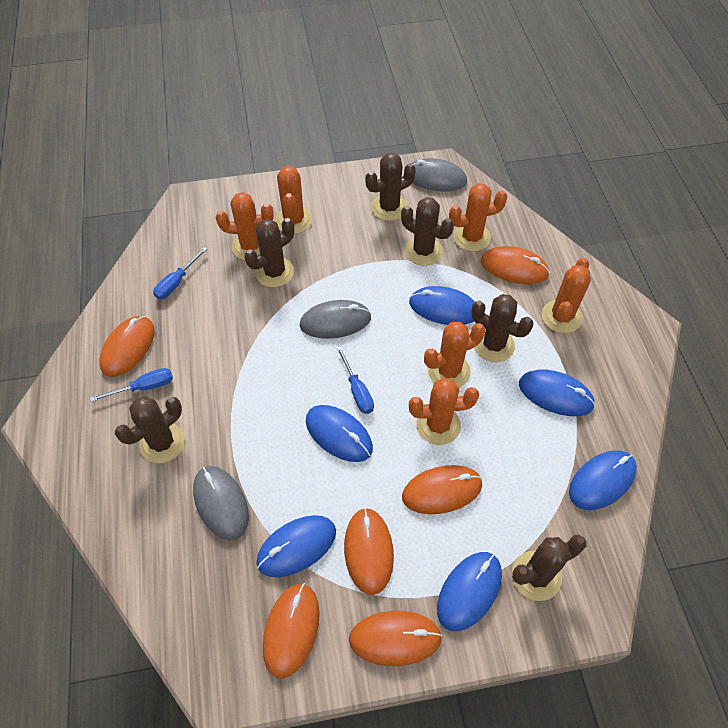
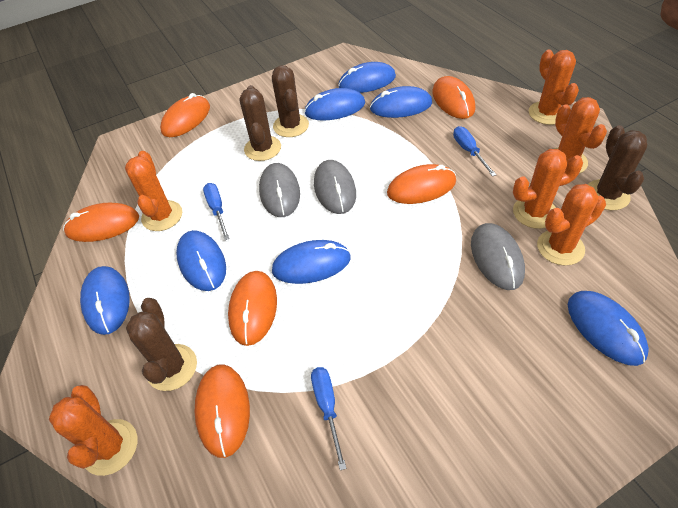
blue mouse: 6 -> 7
brown cactus: 6 -> 4

